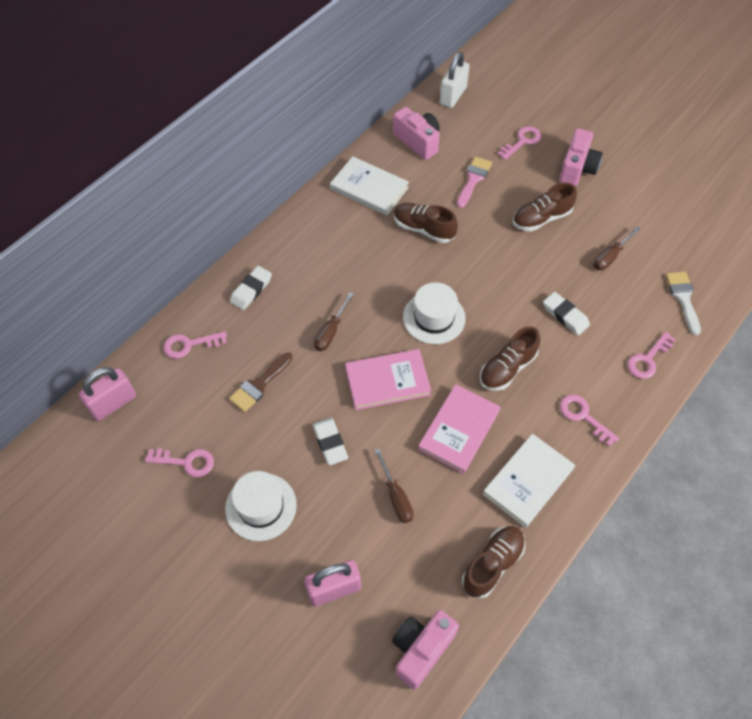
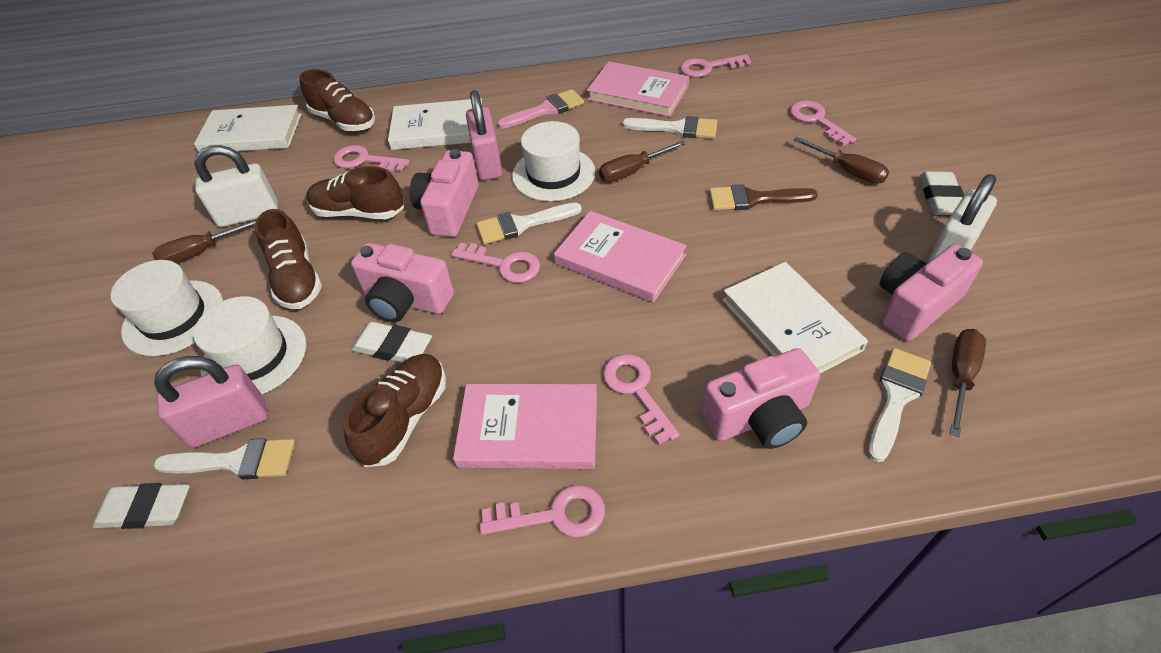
brown screwdriver: 3 -> 4
pink book: 2 -> 3
pink camera: 3 -> 4
pink key: 5 -> 6
white book: 2 -> 3
white brush: 1 -> 4
white hat: 2 -> 3
white padlock: 1 -> 2

